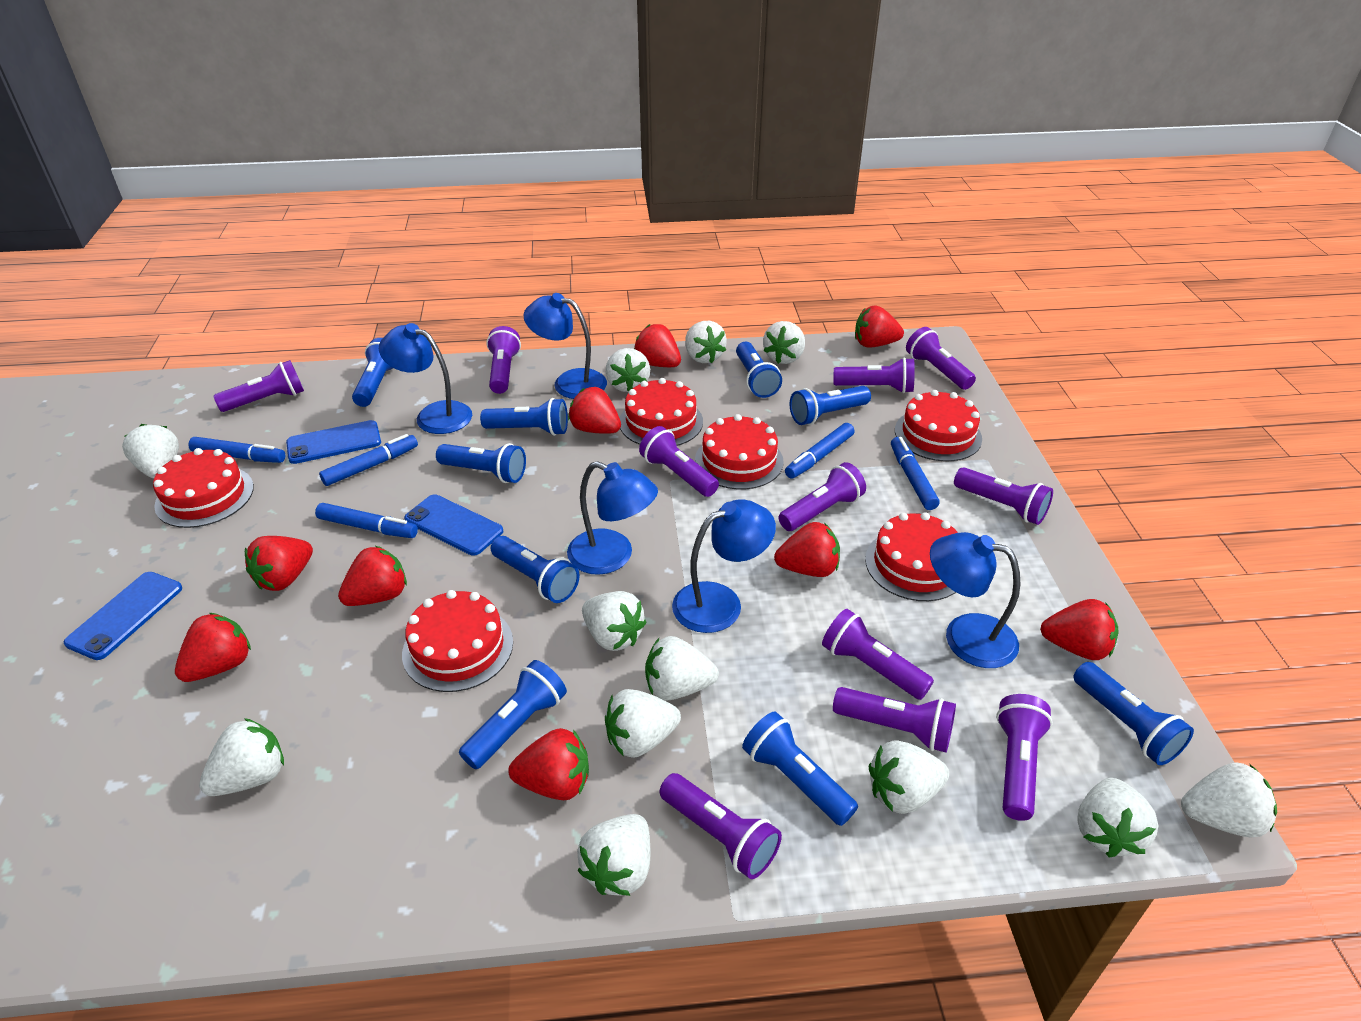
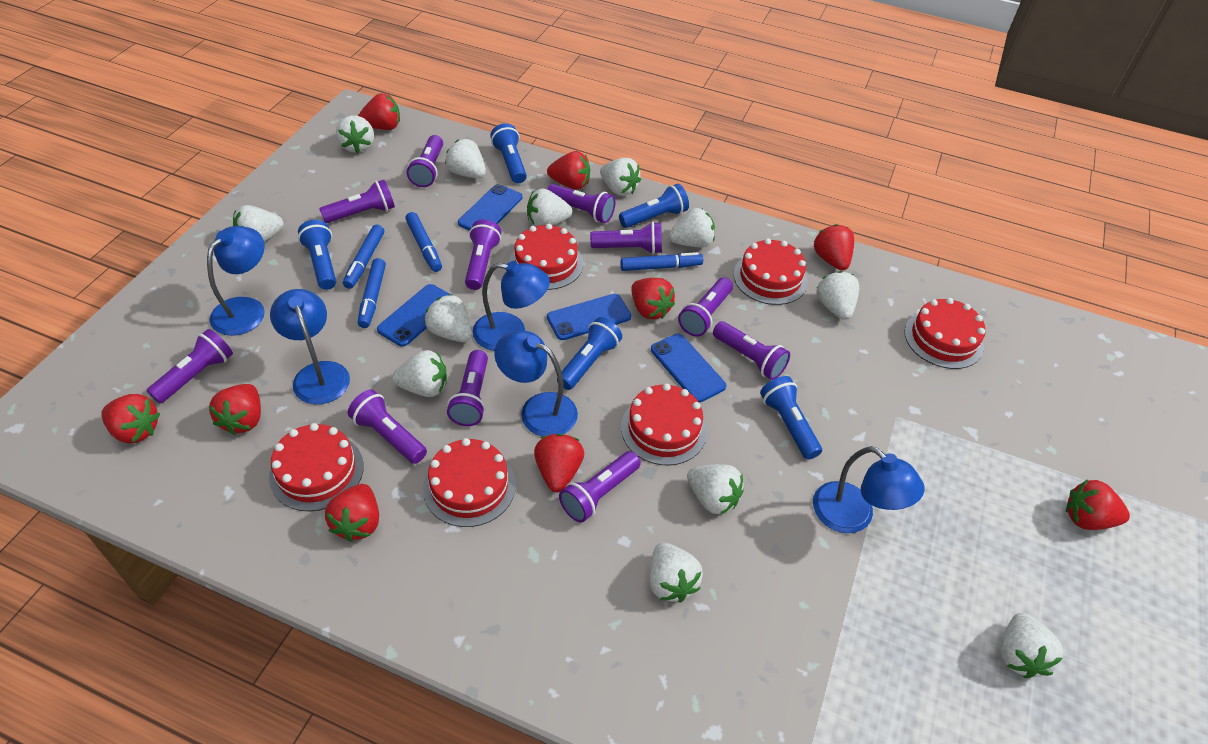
blue flashlight: 9 -> 5
blue marker: 5 -> 4
blue phone: 3 -> 4

